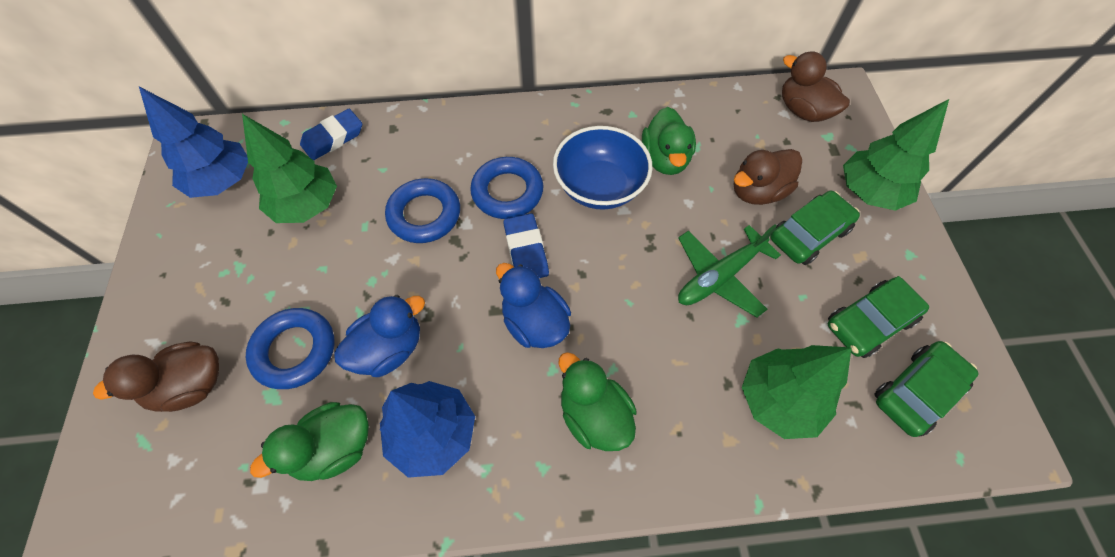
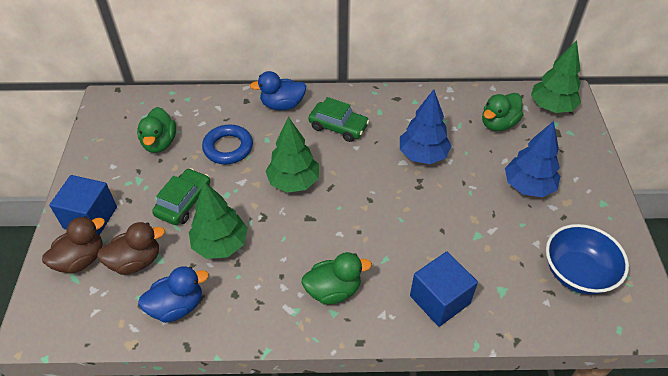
blue cube: 0 -> 2
blue eraser: 2 -> 0
blue ring: 3 -> 1
brown duck: 3 -> 2
green car: 3 -> 2
green plane: 1 -> 0

